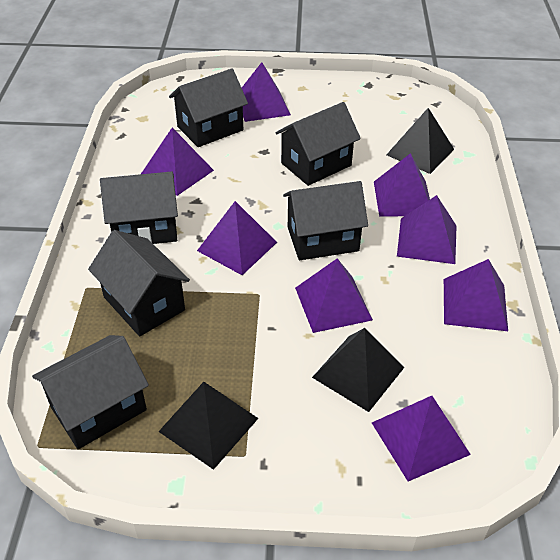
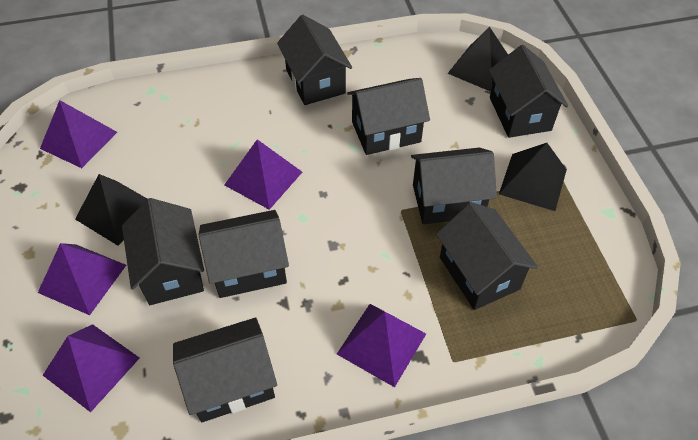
black house: 6 -> 8
purple pyramid: 8 -> 5

